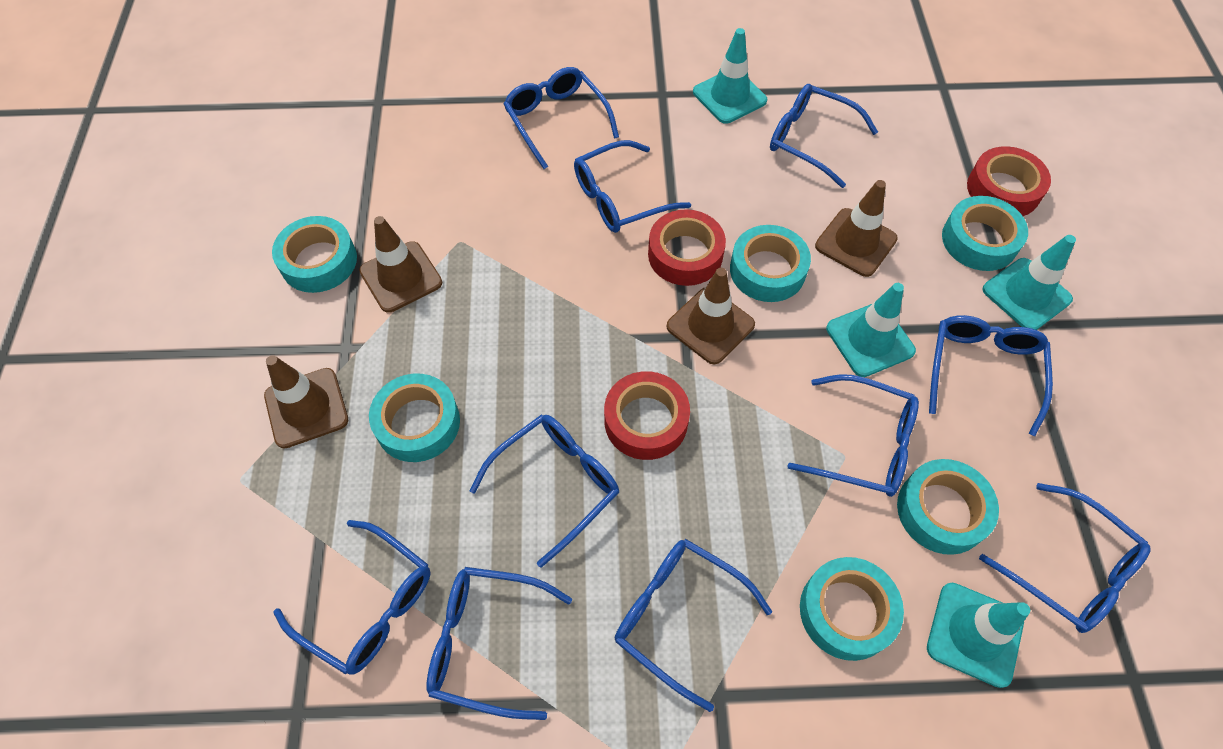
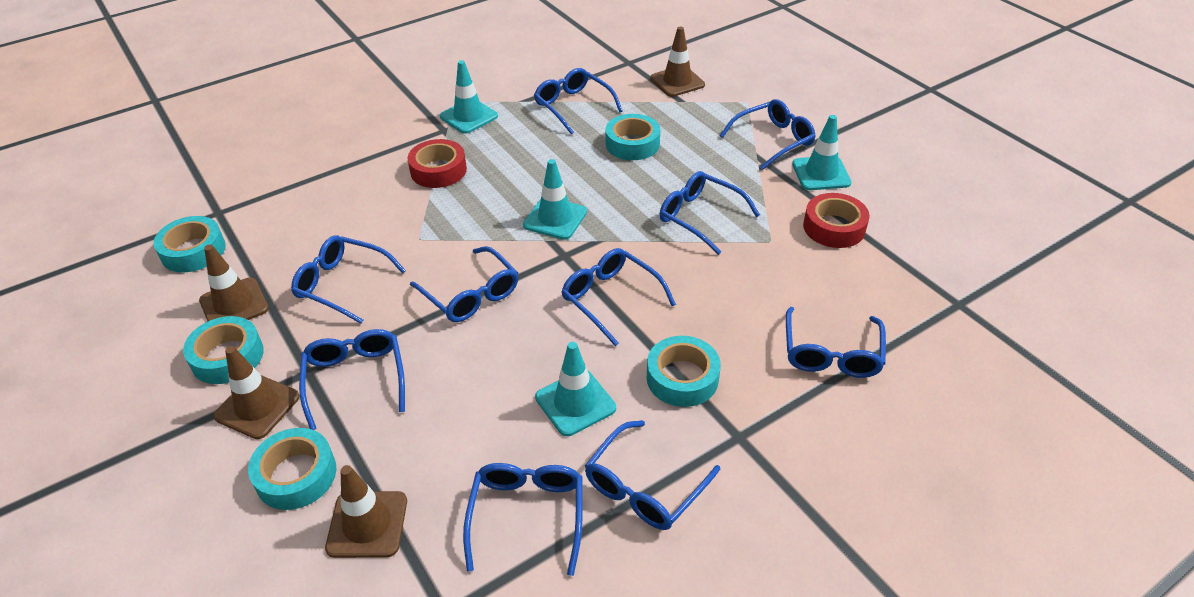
red tape: 3 -> 2
turquoise tape: 6 -> 5

